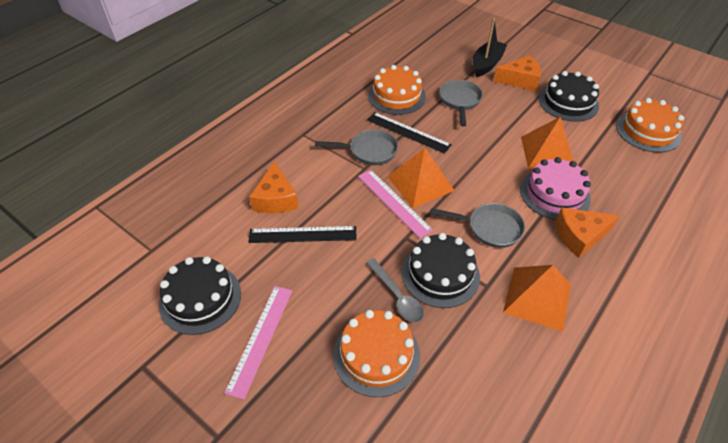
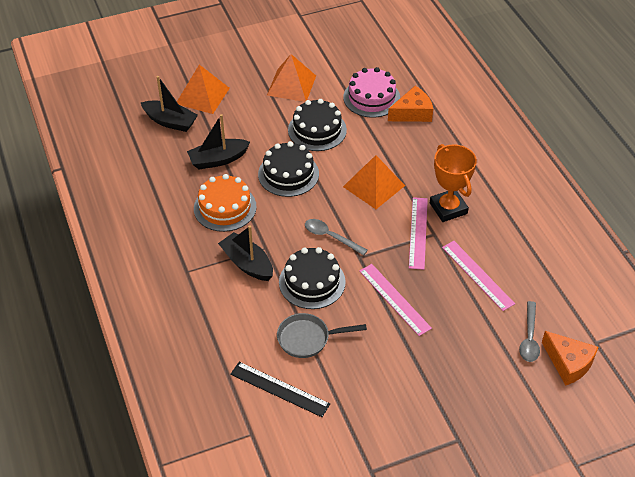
black boat: 1 -> 3
black ruler: 2 -> 1
grey pan: 3 -> 1
grey spoon: 1 -> 2
orange cake: 3 -> 1
orange cheese: 3 -> 2
orange trophy: 0 -> 1
pink ruler: 2 -> 3

